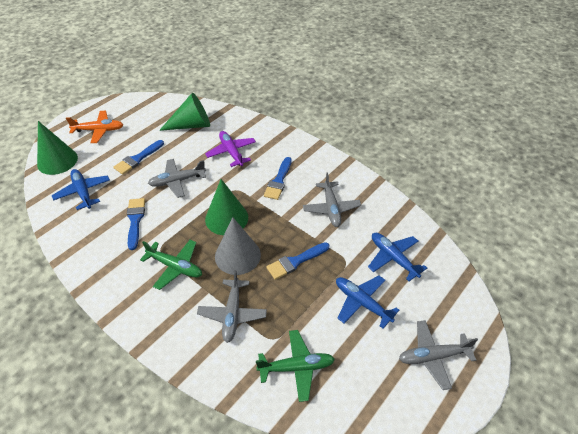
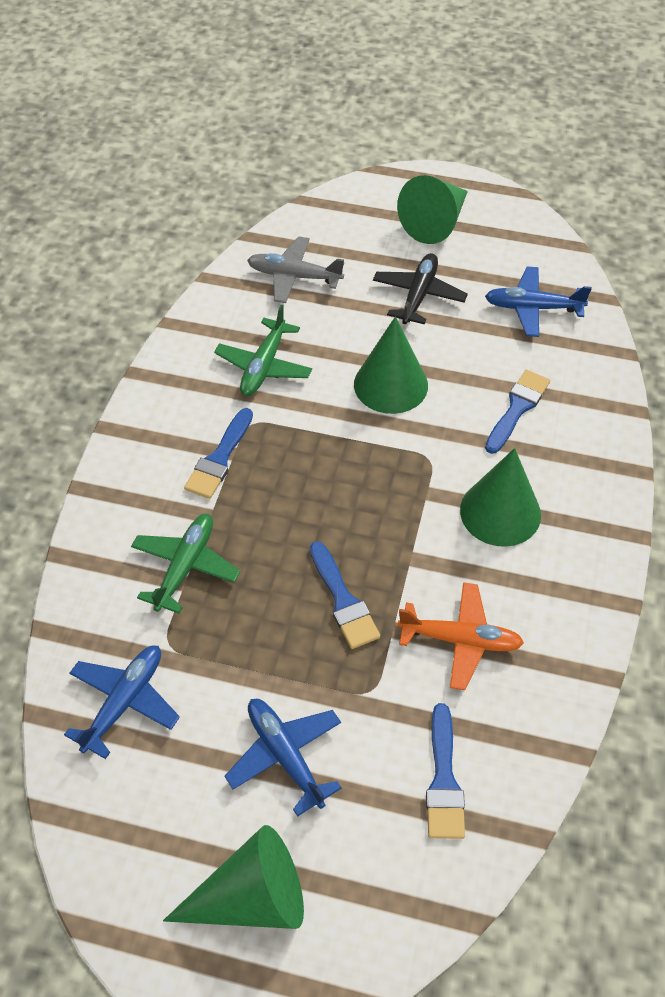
black plane: 0 -> 1
green cone: 3 -> 4
grey cone: 1 -> 0
grey plane: 4 -> 1
purple plane: 1 -> 0

